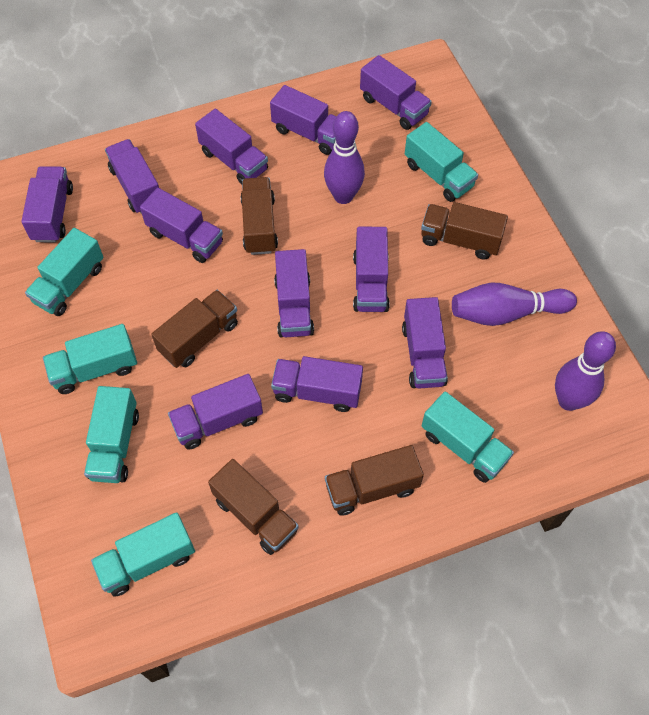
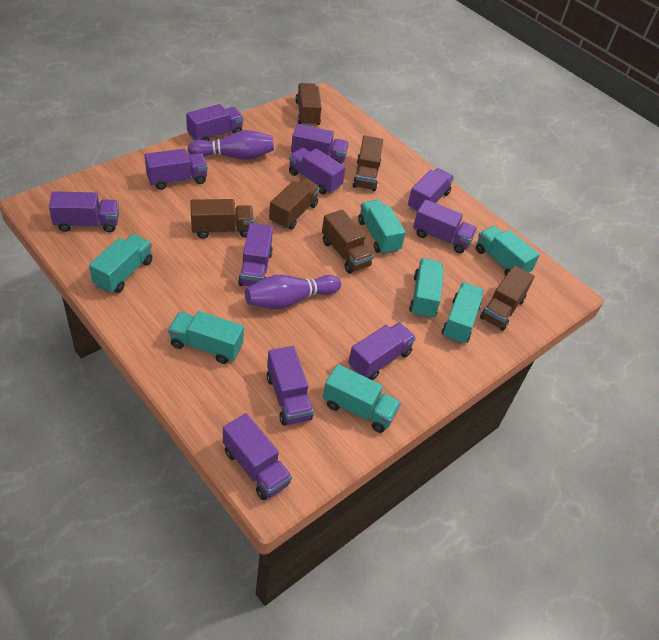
brown truck: 5 -> 6
purple bowling pin: 3 -> 2
turquoise truck: 6 -> 7

